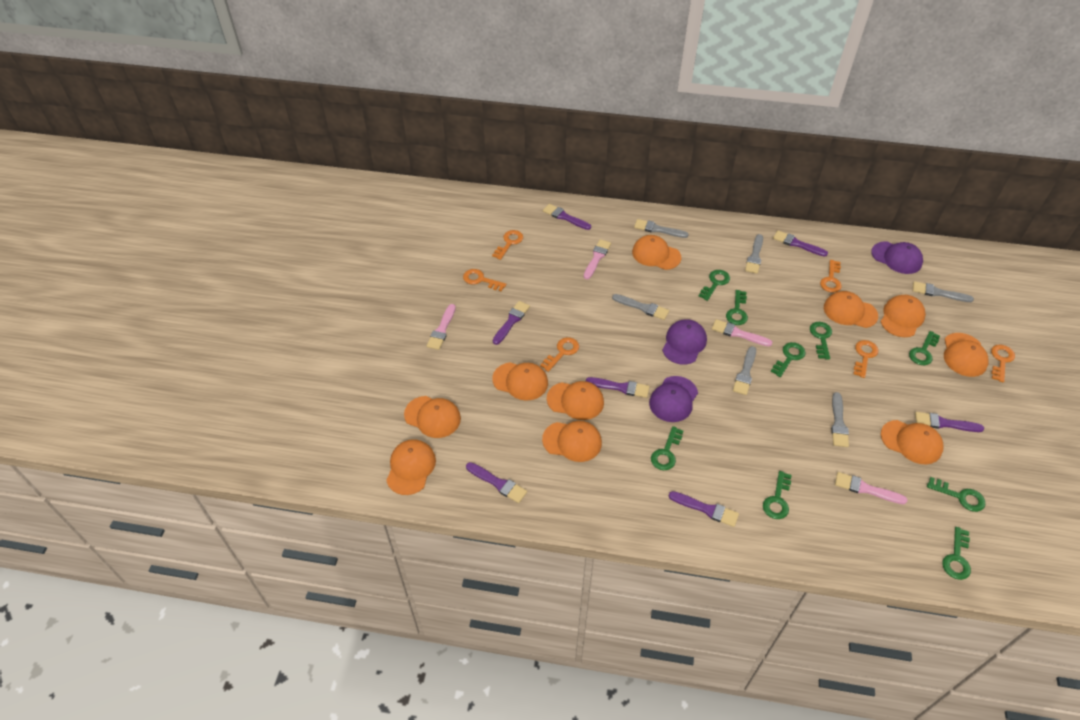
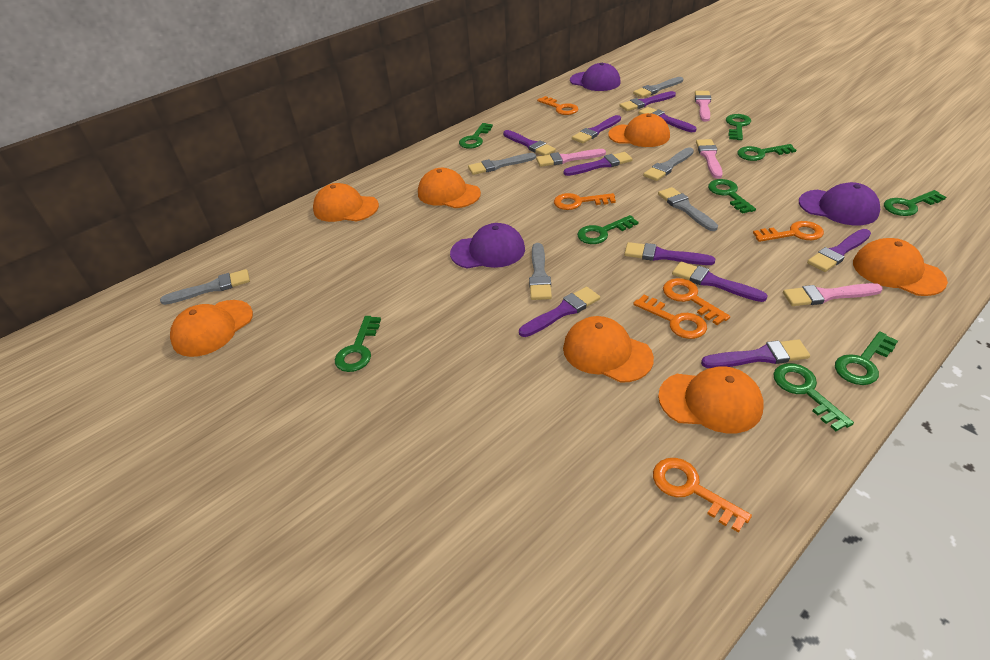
orange cap: 10 -> 7
purple brush: 7 -> 10

